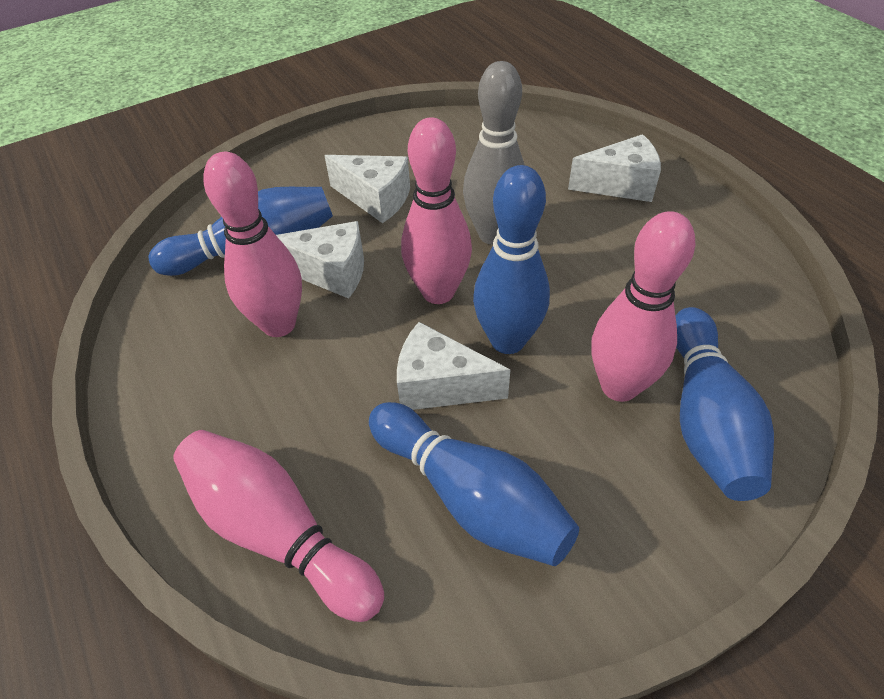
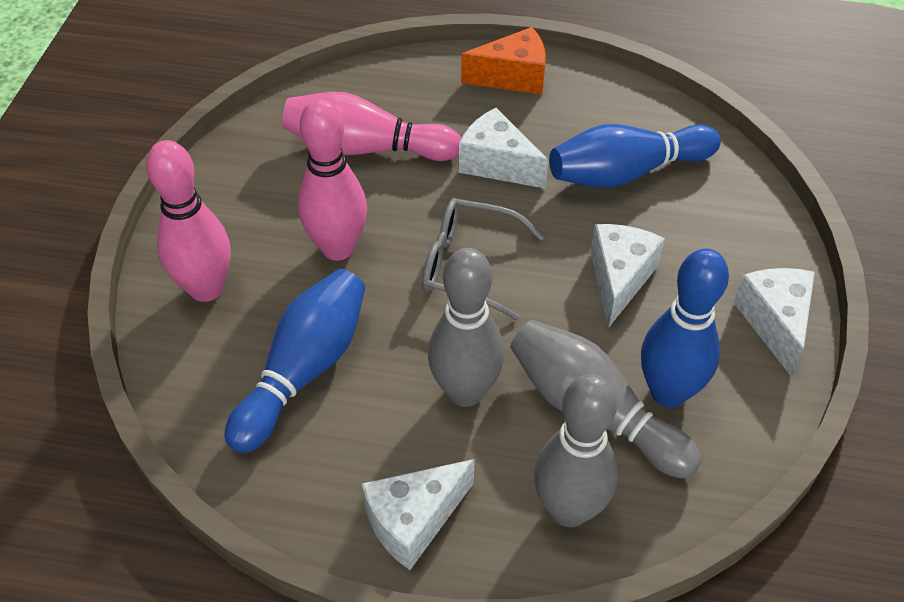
blue bowling pin: 4 -> 3
grey bowling pin: 1 -> 3
grey glasses: 0 -> 1
orange cheese: 0 -> 1
pink bowling pin: 4 -> 3

